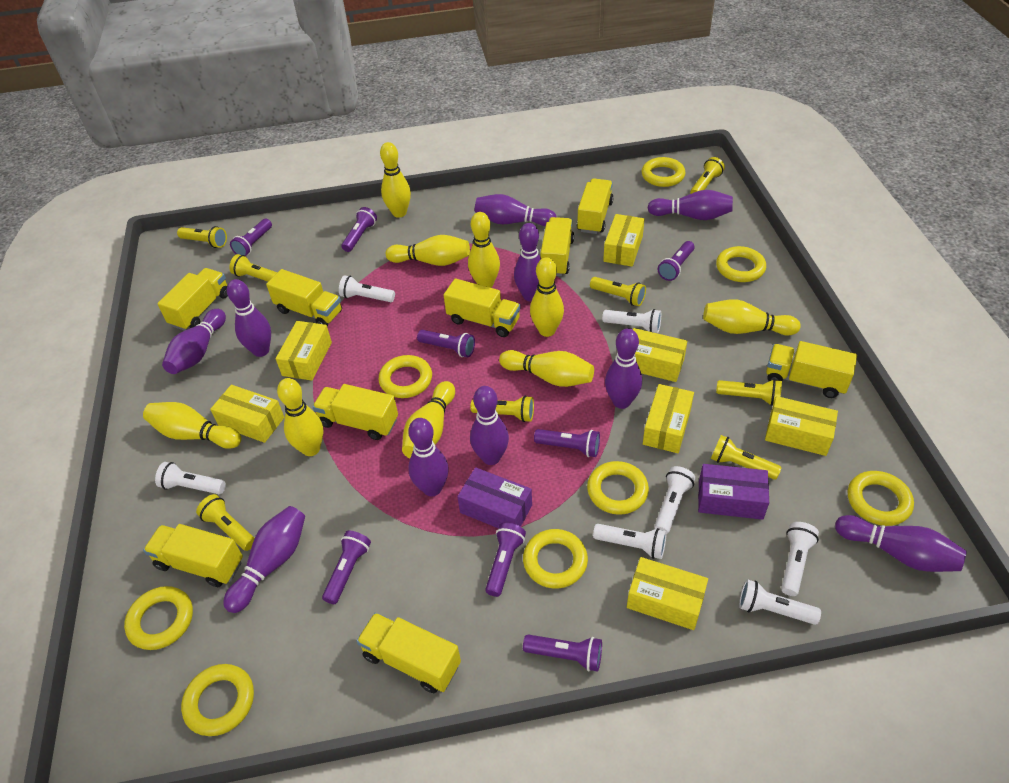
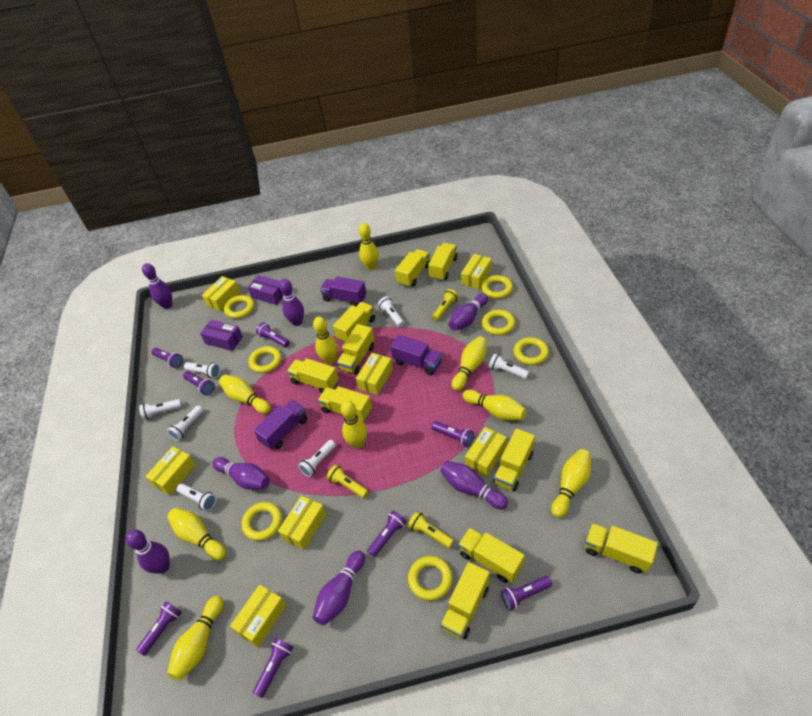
purple bowling pin: 10 -> 7
purple truck: 0 -> 3
yellow flashlight: 8 -> 3
yellow ring: 8 -> 7
yellow truck: 9 -> 10

